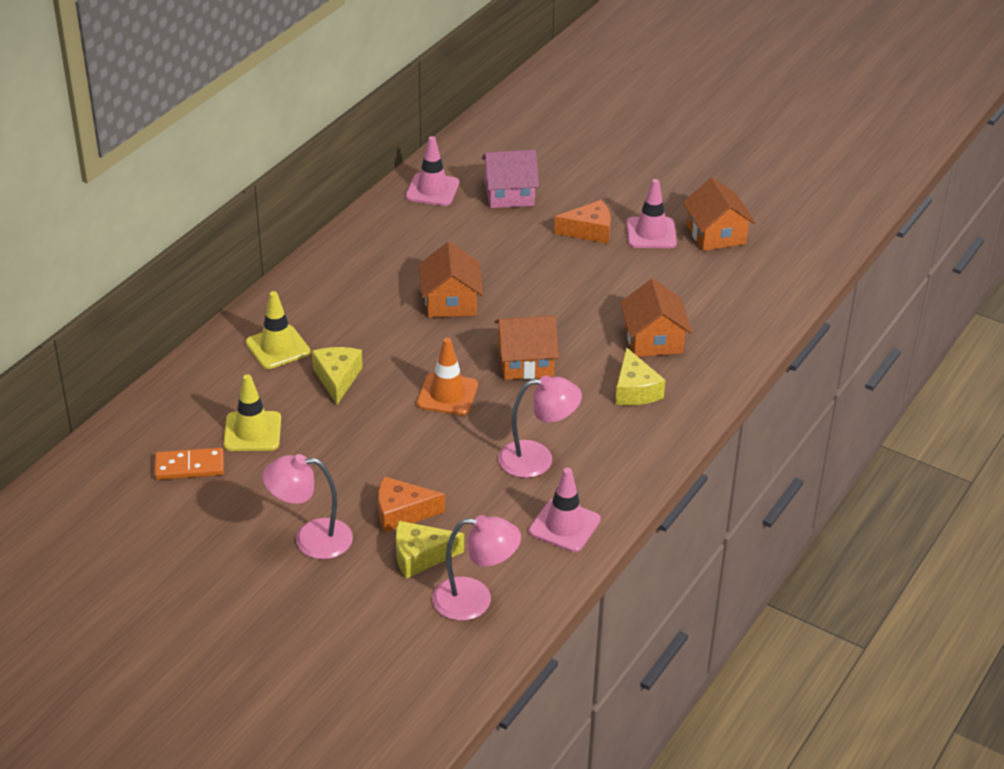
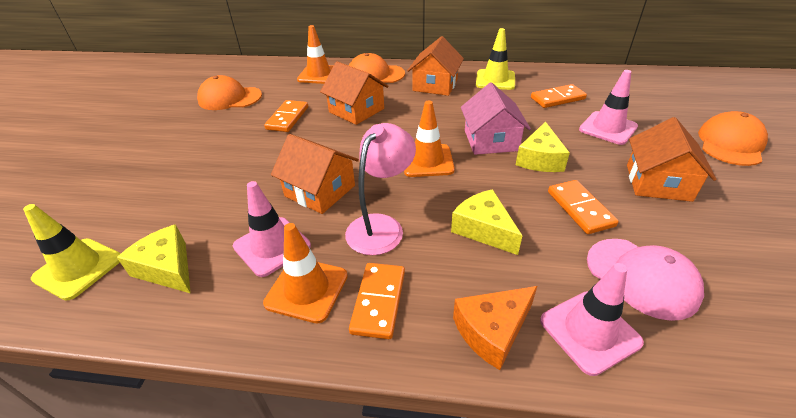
orange cap: 0 -> 3
orange cheese: 2 -> 1
orange domino: 1 -> 4
orange traffic cone: 1 -> 3
pink cap: 0 -> 1
pink lamp: 3 -> 1

